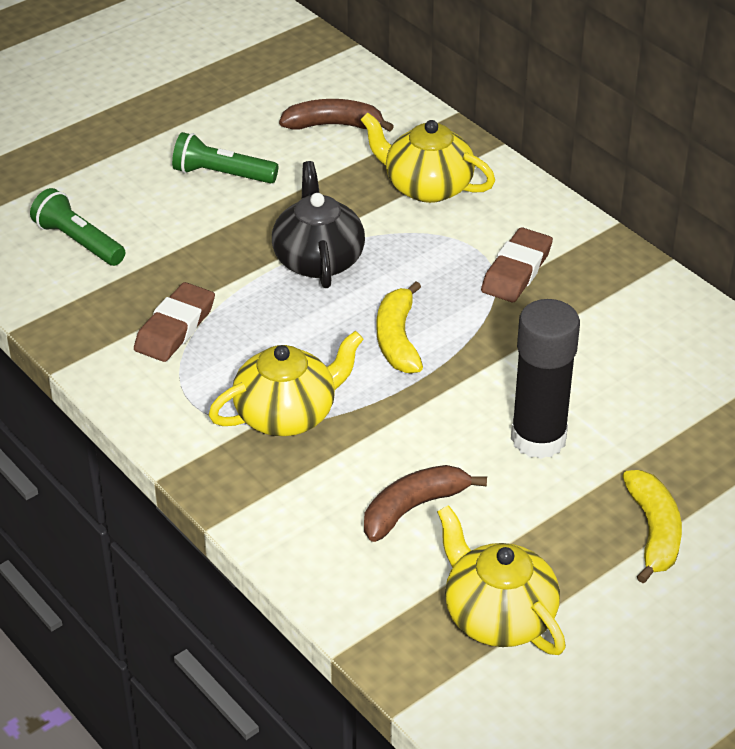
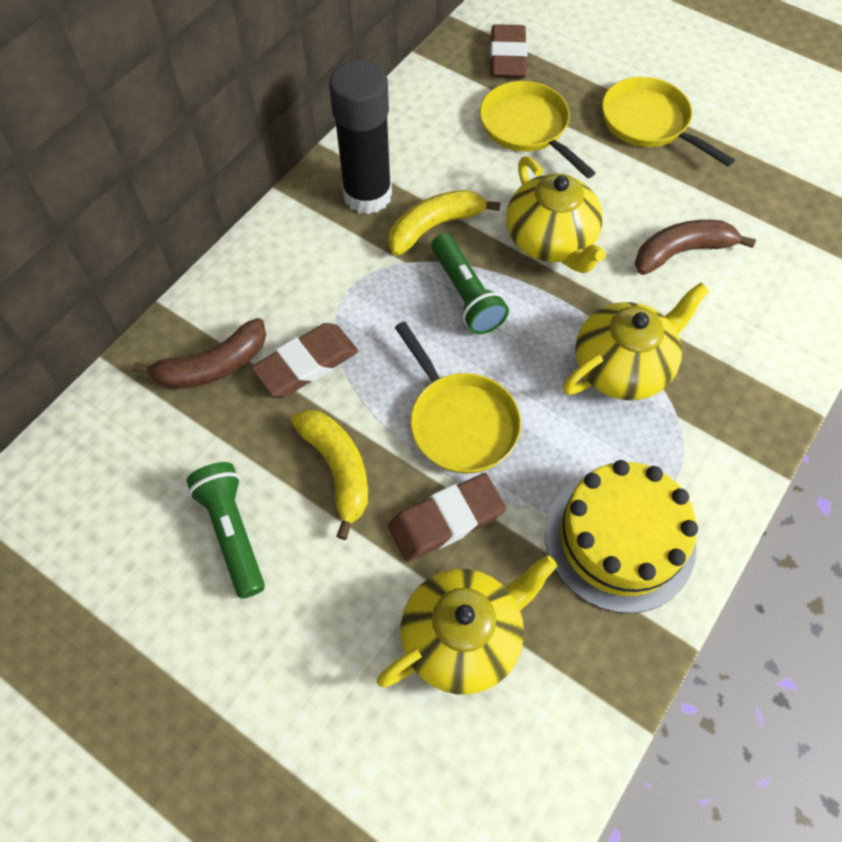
black teapot: 1 -> 0
brown eraser: 2 -> 3
yellow cake: 0 -> 1
yellow pan: 0 -> 3

